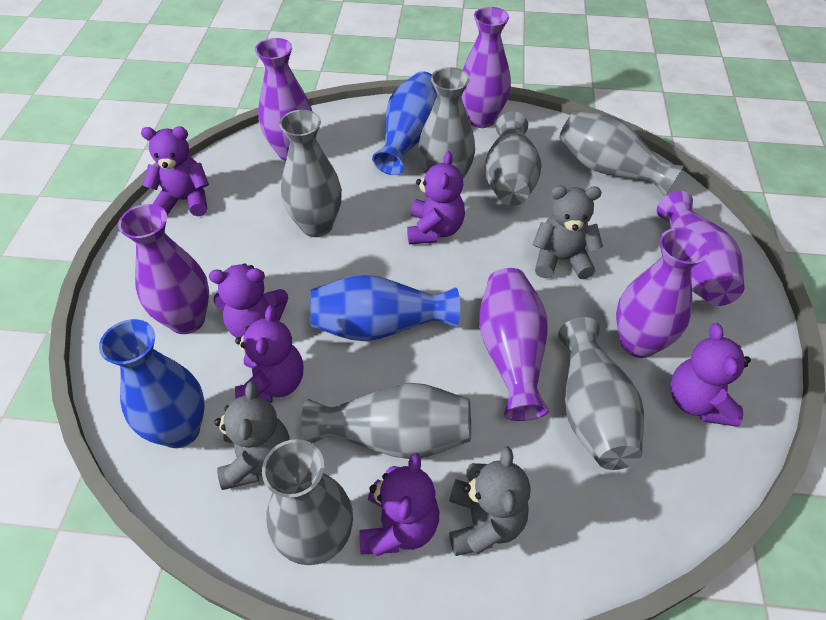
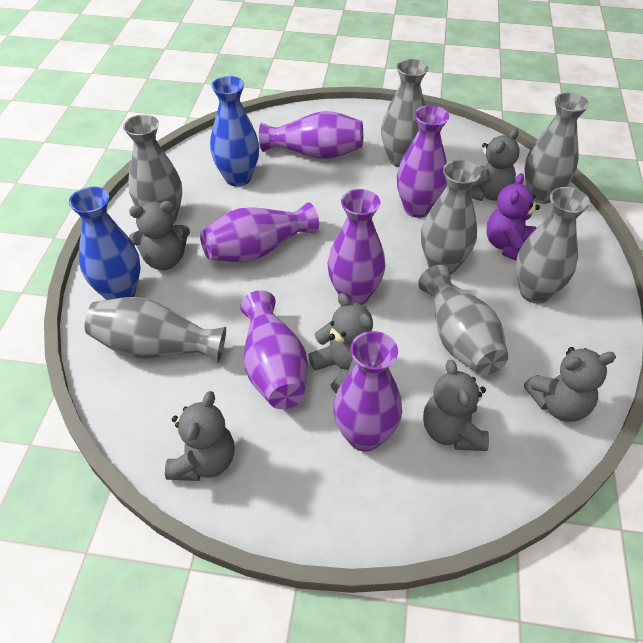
blue vase: 3 -> 2
grey teddy bear: 3 -> 6
purple teddy bear: 6 -> 1

